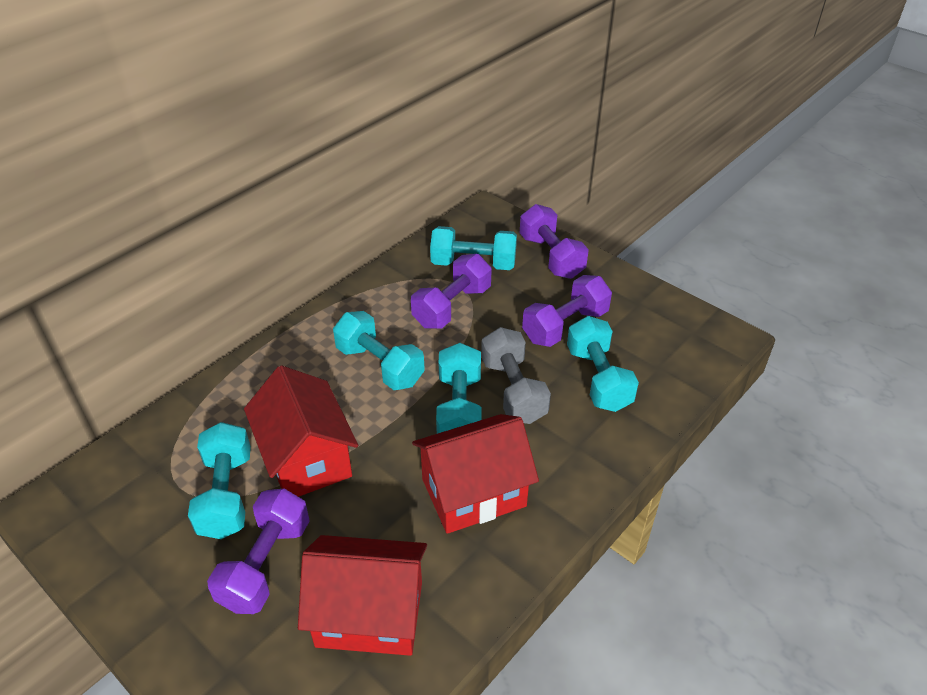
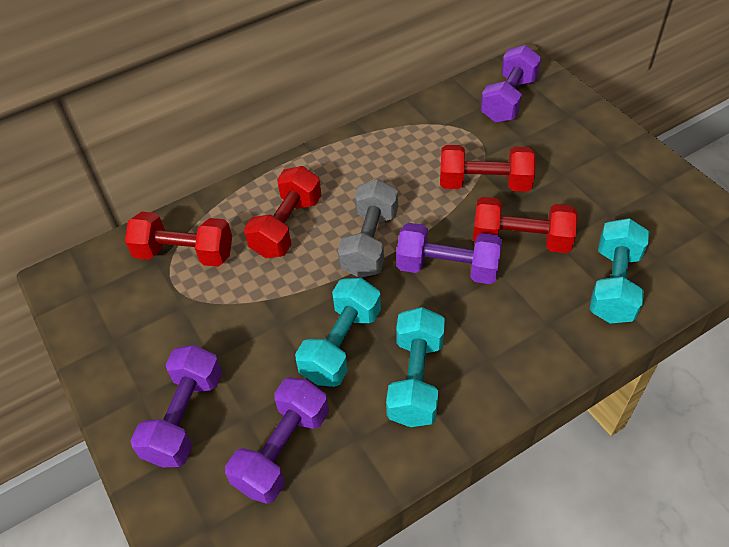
red dumbbell: 0 -> 4
red house: 3 -> 0
turquoise dumbbell: 5 -> 3

